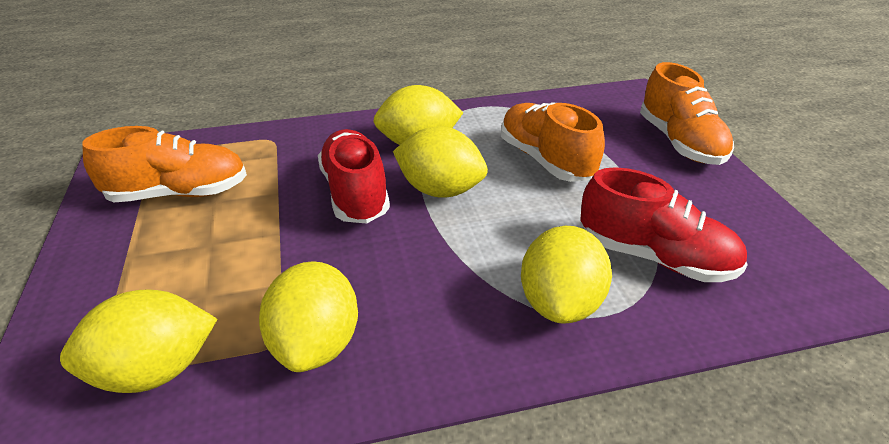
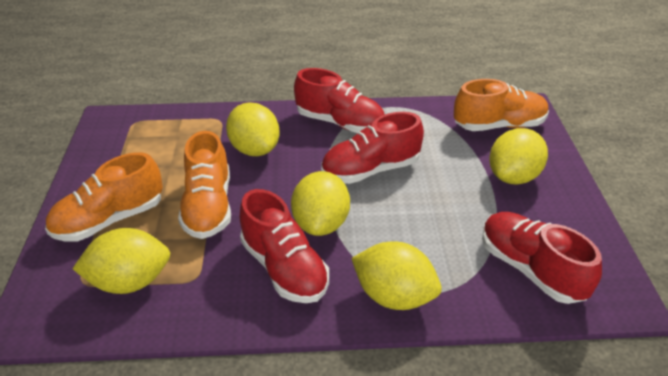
red shoe: 2 -> 4

